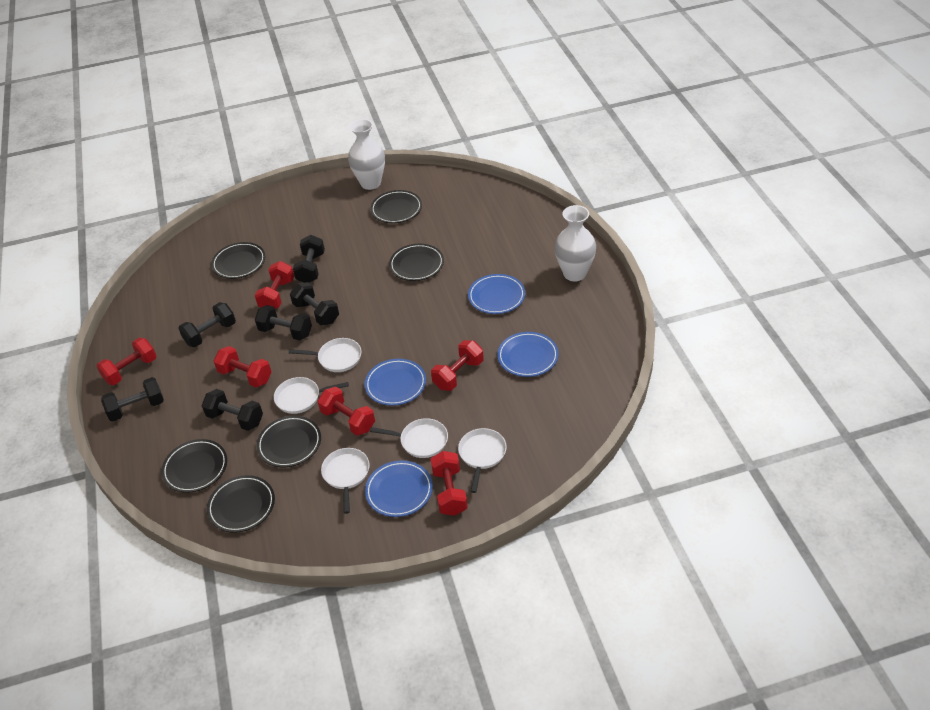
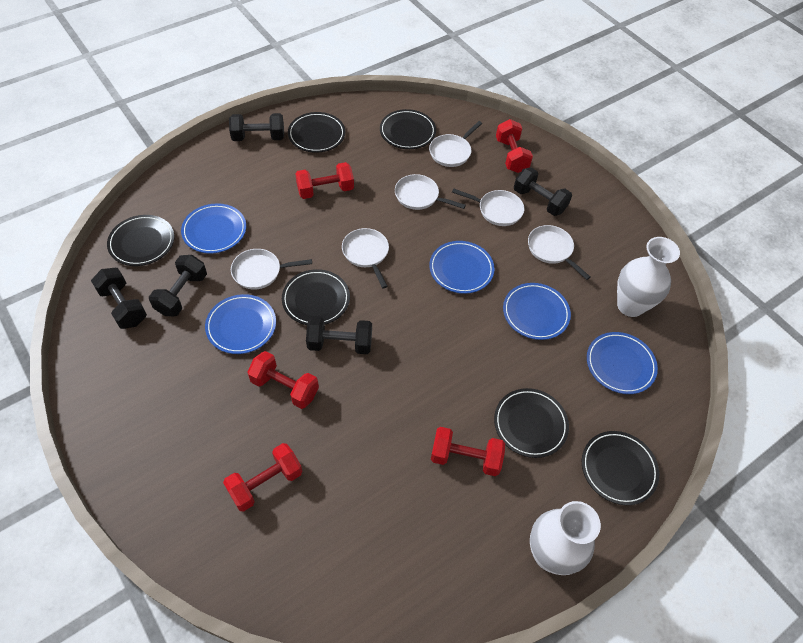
black dumbbell: 6 -> 5
blue plate: 4 -> 5
red dumbbell: 6 -> 5
white pan: 5 -> 6

